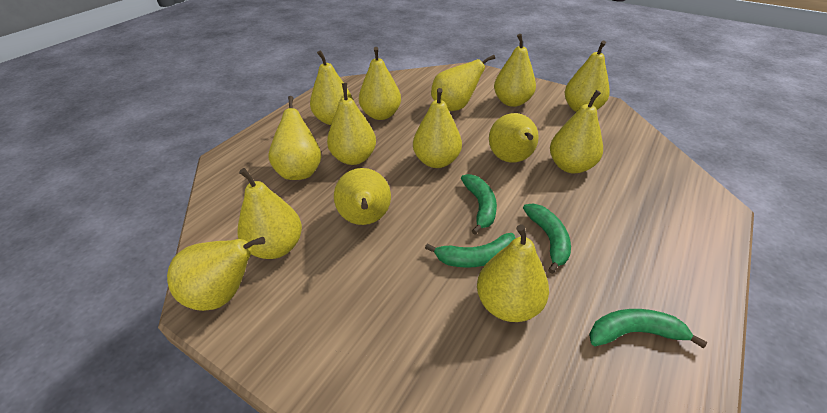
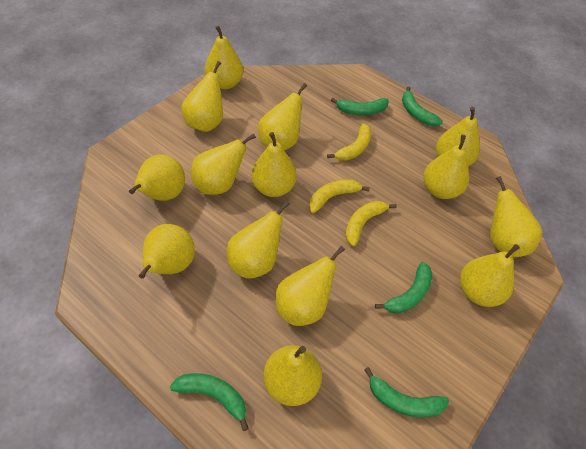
green banana: 4 -> 5
yellow banana: 0 -> 3

